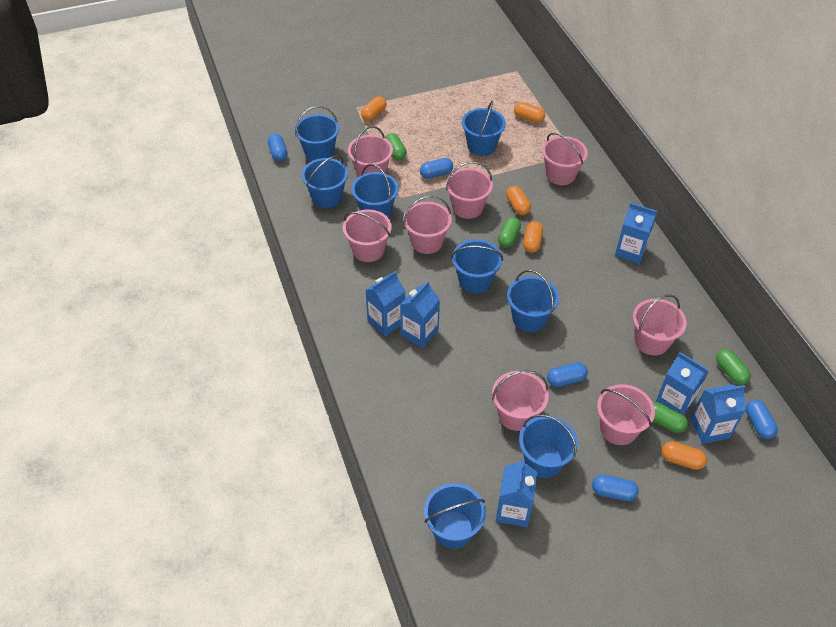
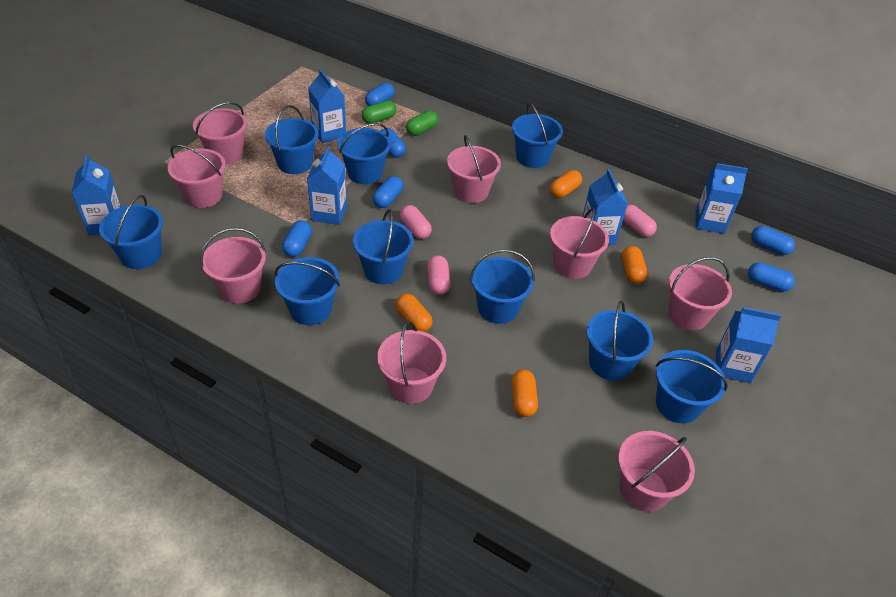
blue bucket: 8 -> 9
blue capsule: 5 -> 6
green capsule: 4 -> 2
orange capsule: 5 -> 4
pink capsule: 0 -> 3

